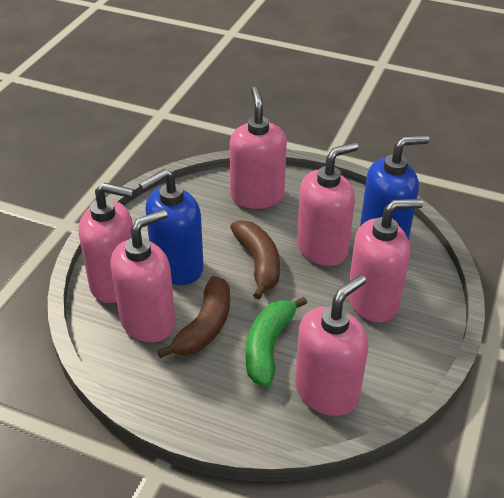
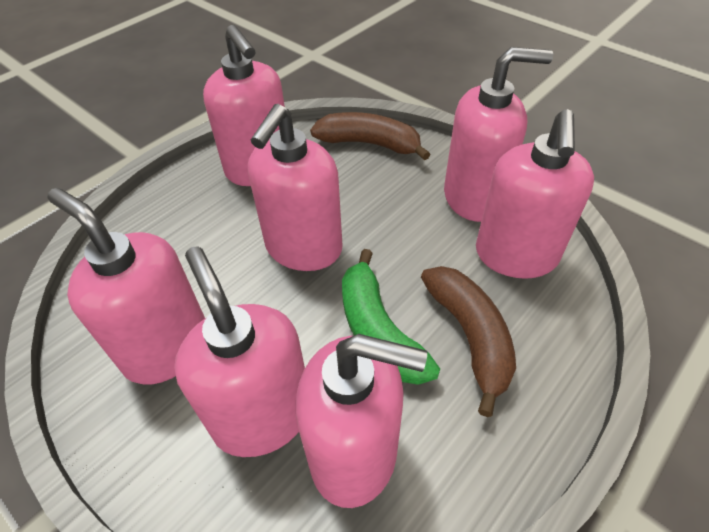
blue soap dispenser: 2 -> 0
pink soap dispenser: 6 -> 7

